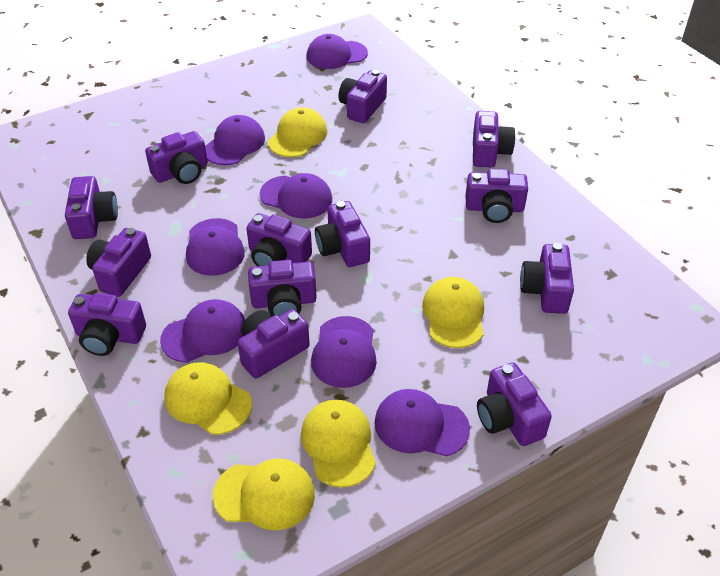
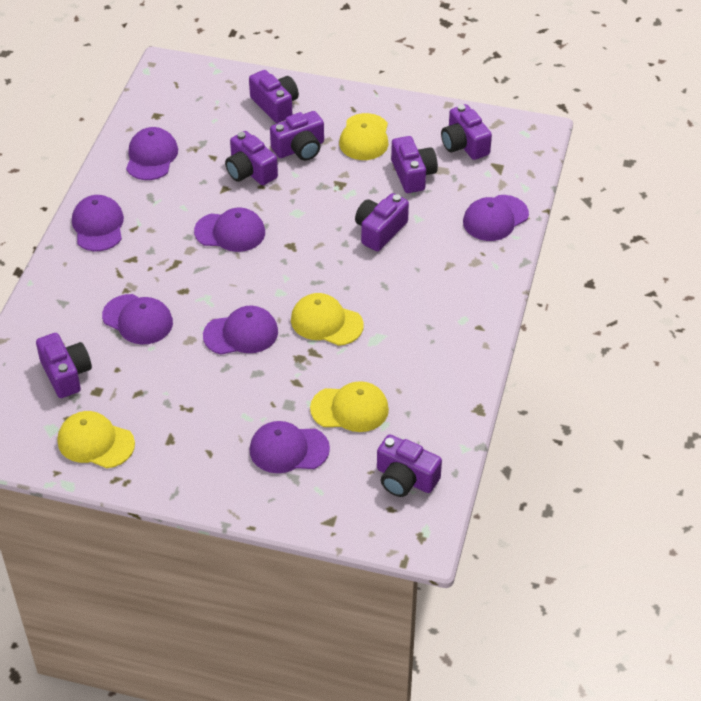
purple camera: 13 -> 8
yellow cap: 5 -> 4

